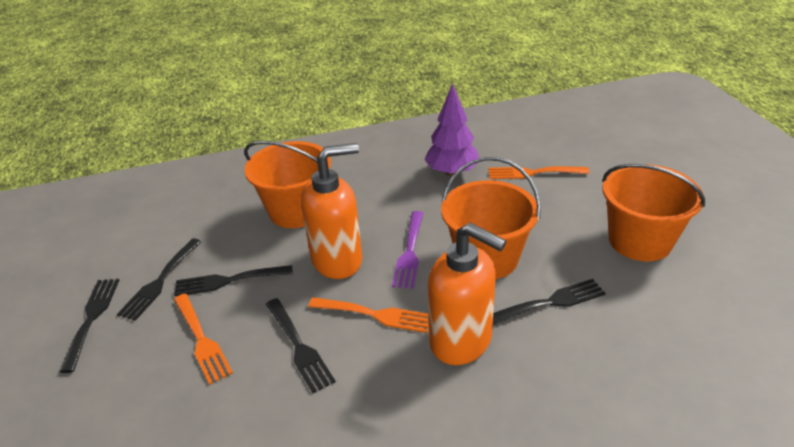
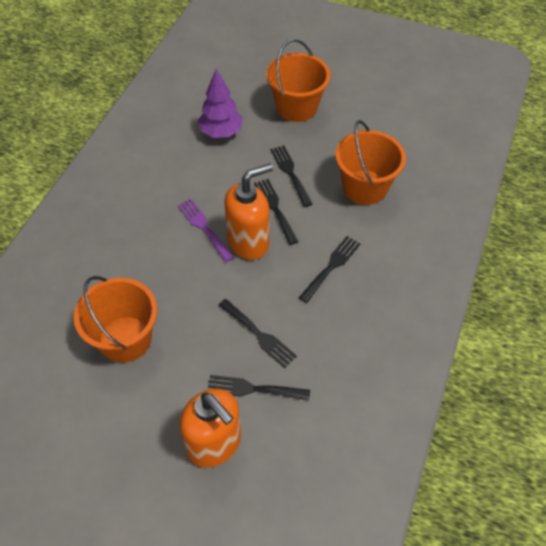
orange fork: 3 -> 0

